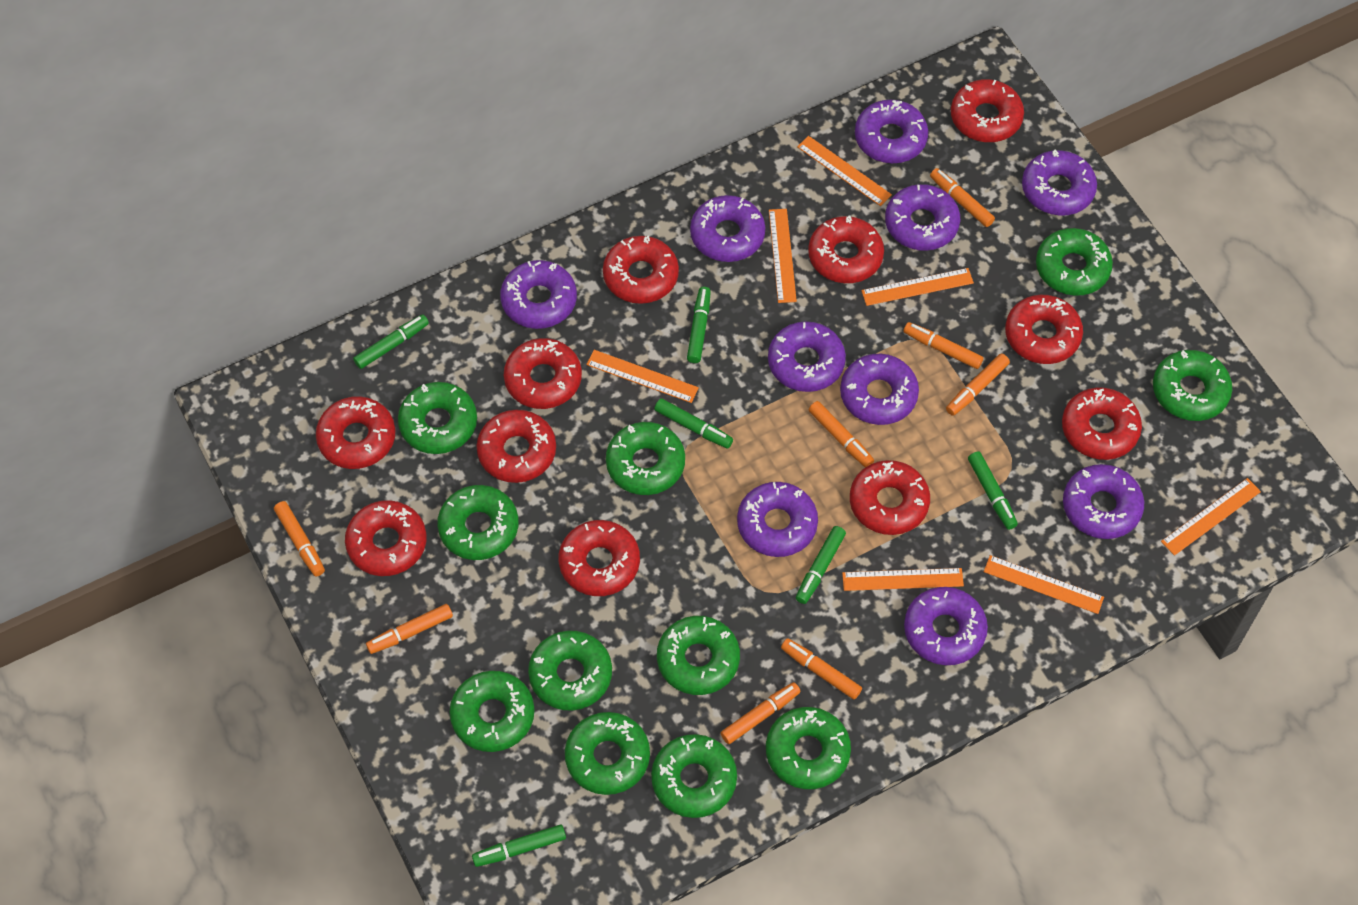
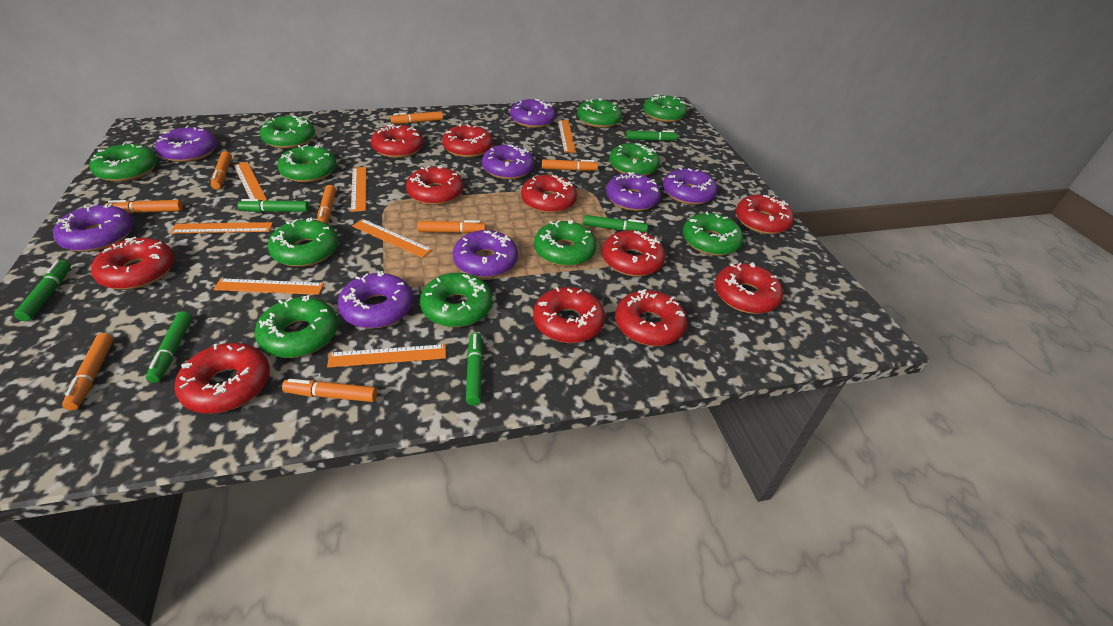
purple donut: 10 -> 8

